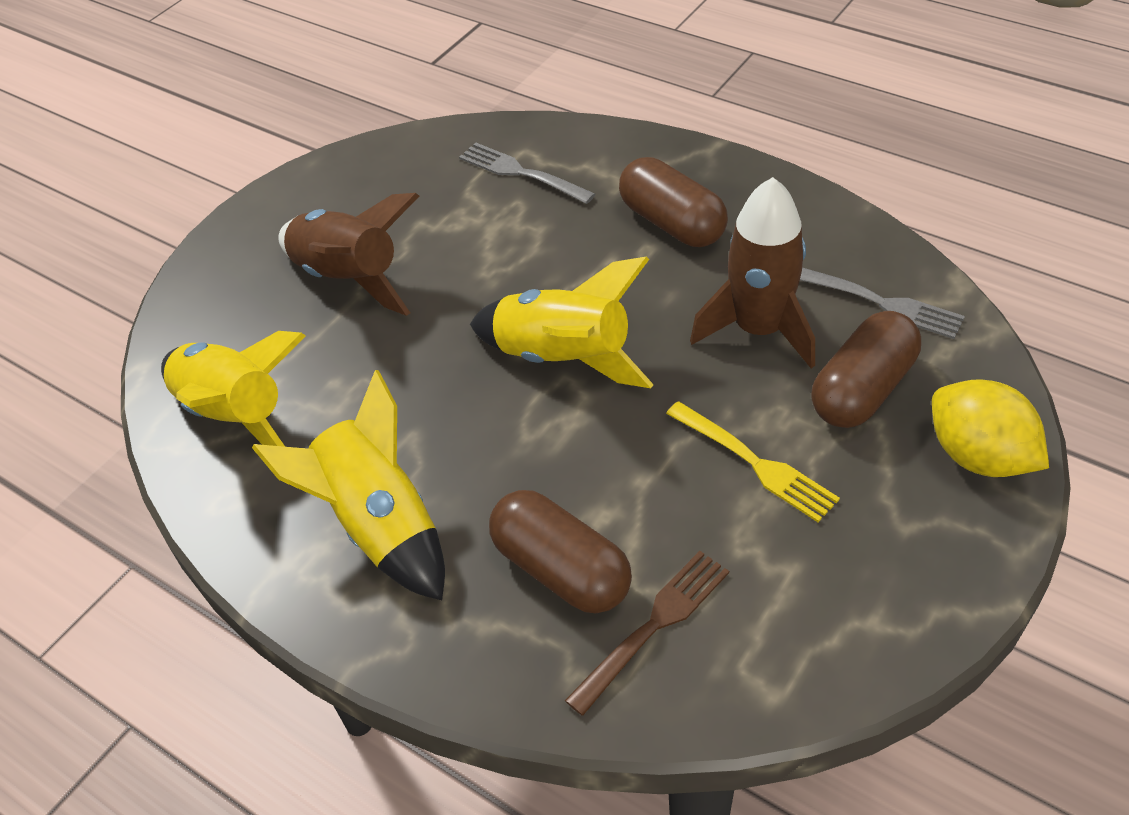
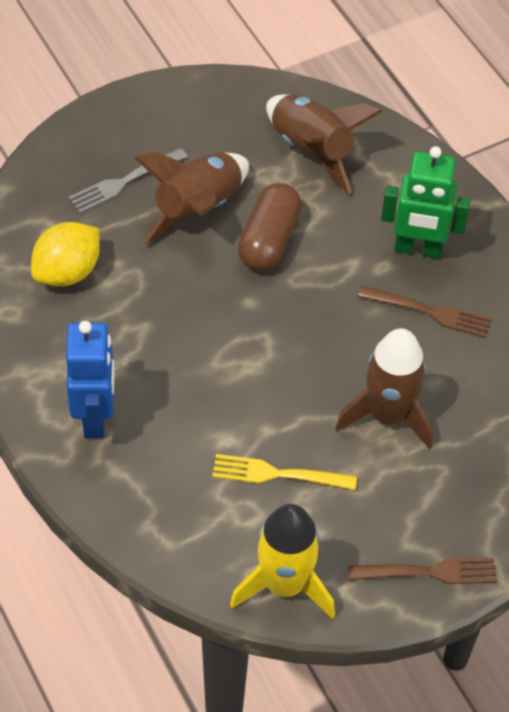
blue robot: 0 -> 1
brown capsule: 3 -> 1
brown fork: 1 -> 2
brown rocket: 2 -> 3
green robot: 0 -> 1
grey fork: 2 -> 1
yellow rocket: 3 -> 1

